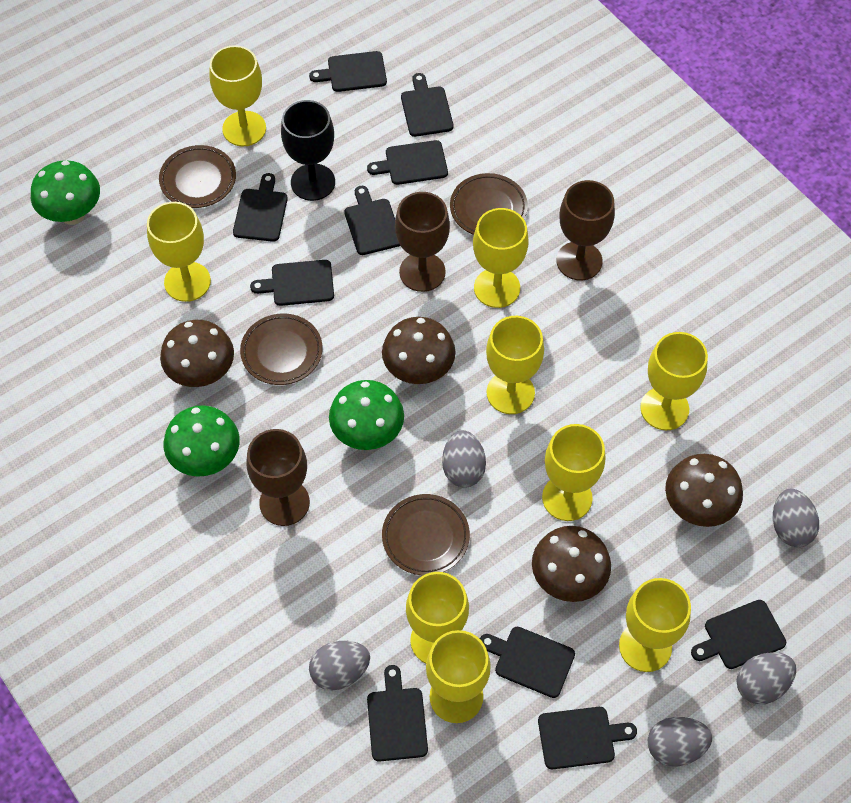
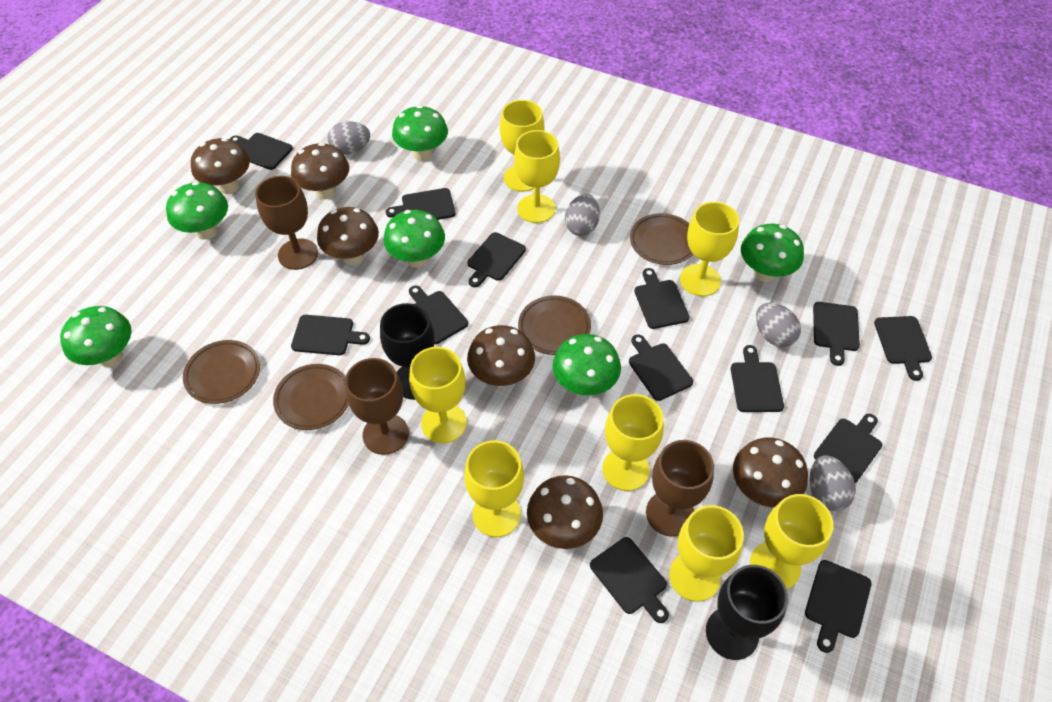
black cutting board: 10 -> 13
black goblet: 1 -> 2
brown mushroom: 4 -> 6
green mushroom: 3 -> 6
grey egg: 5 -> 4
yellow goblet: 9 -> 8

